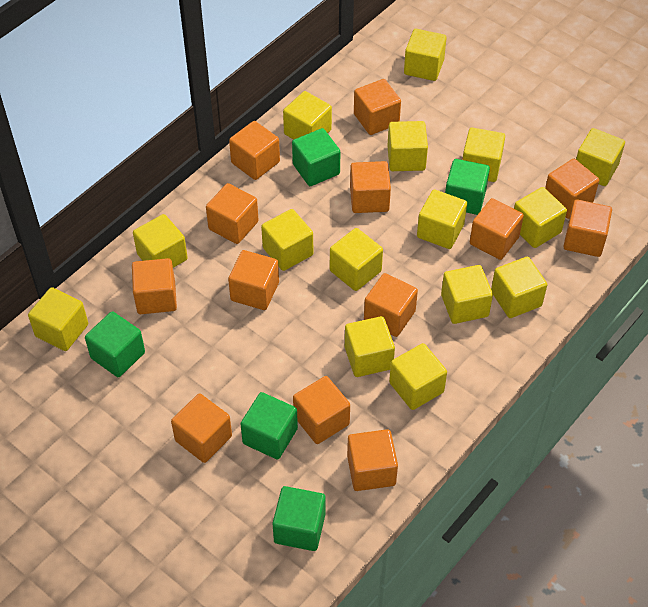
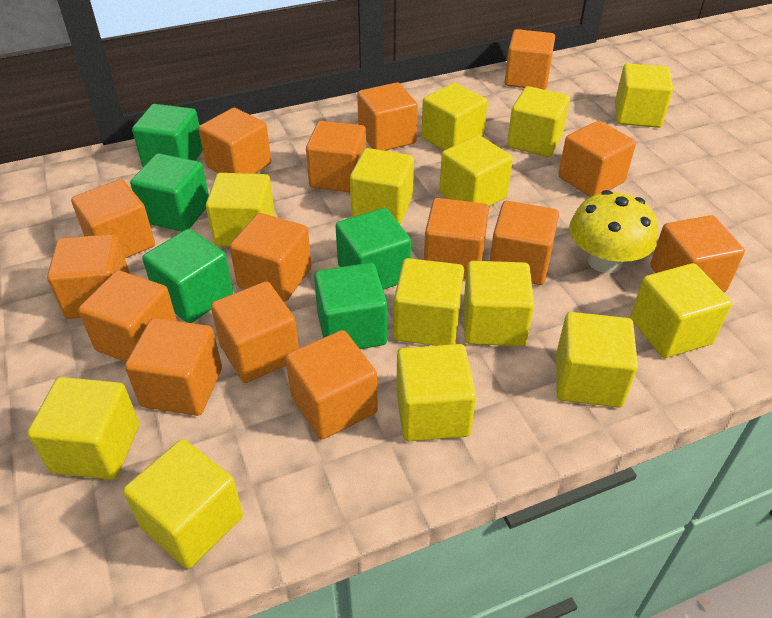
orange cube: 13 -> 15
yellow cube: 15 -> 13
yellow mushroom: 0 -> 1

